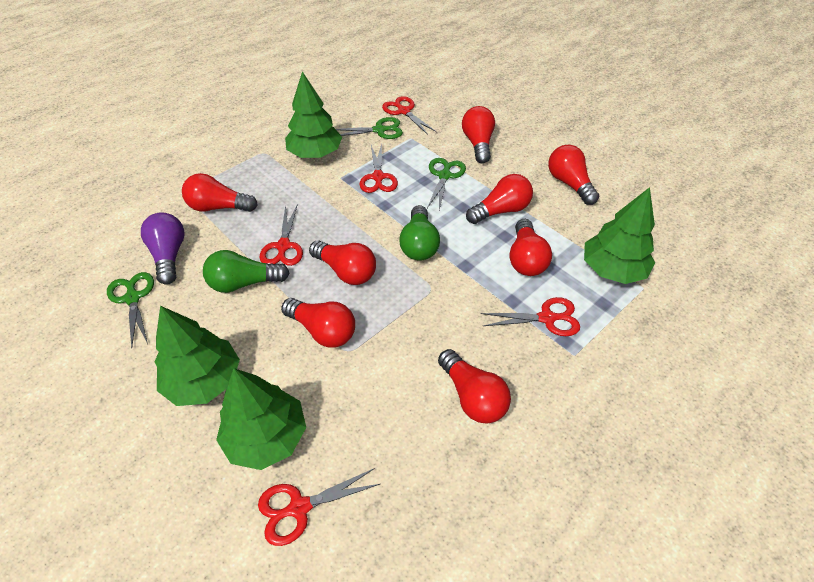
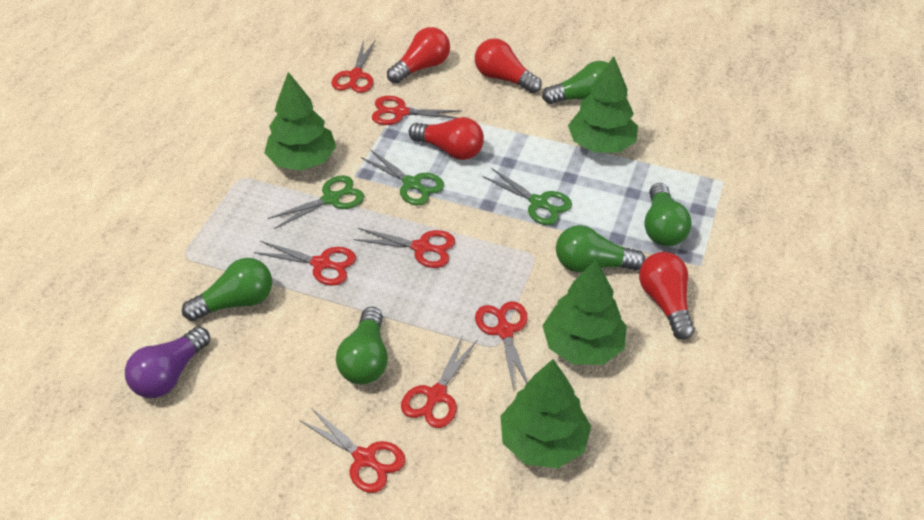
green light bulb: 2 -> 5
red light bulb: 8 -> 4
red scissors: 5 -> 7

